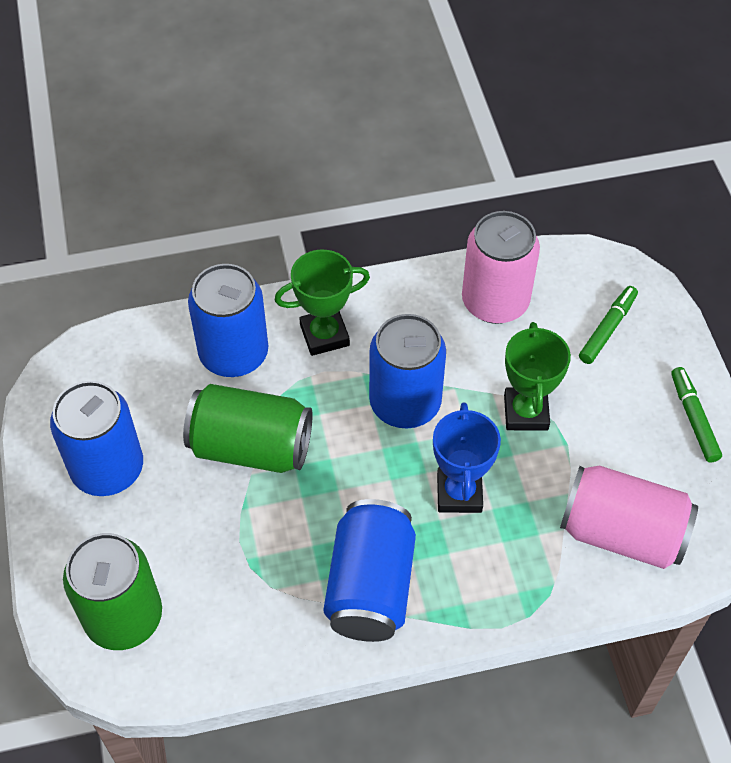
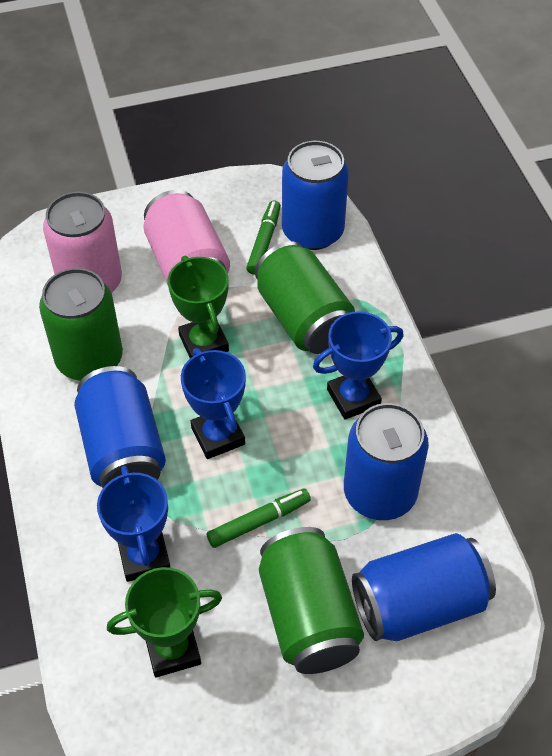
blue trophy: 1 -> 3
green can: 2 -> 3

